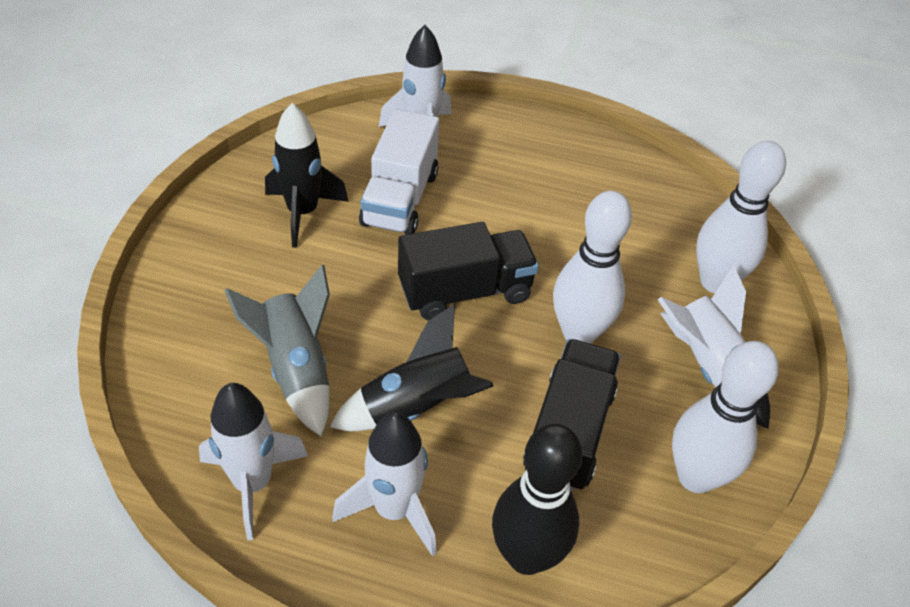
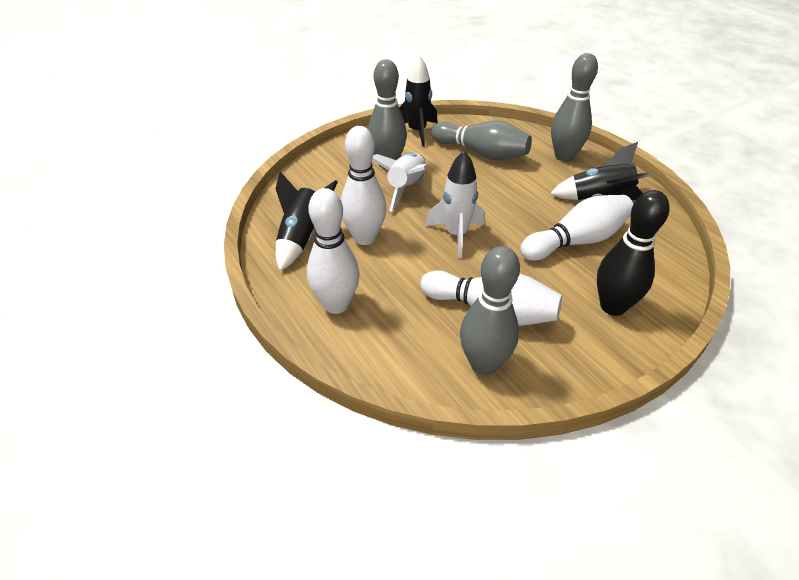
black rocket: 2 -> 3
black truck: 2 -> 0
grey bowling pin: 0 -> 4
grey rocket: 1 -> 0
white bowling pin: 3 -> 4
white rocket: 4 -> 2
white truck: 1 -> 0

